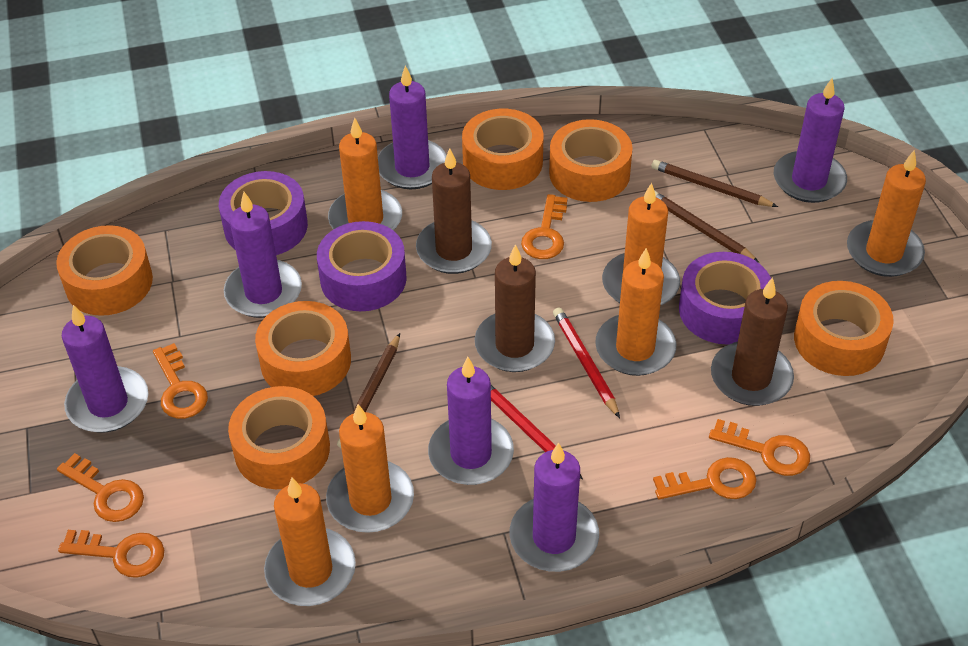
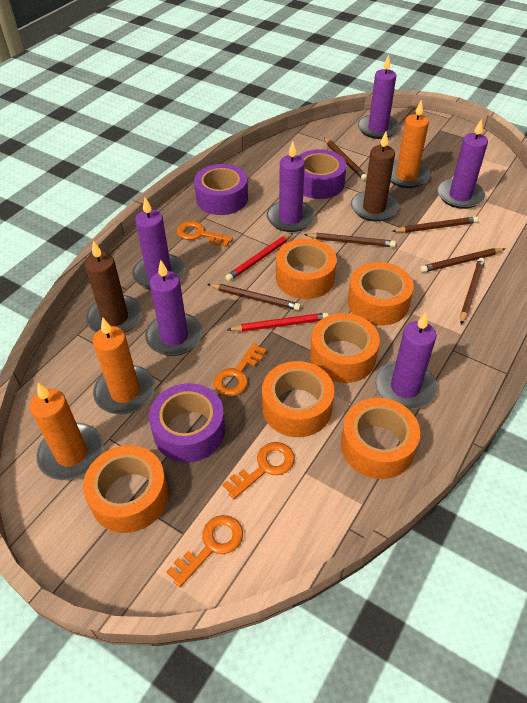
brown candle: 3 -> 2
brown pencil: 3 -> 6
orange candle: 6 -> 3
orange key: 6 -> 4

